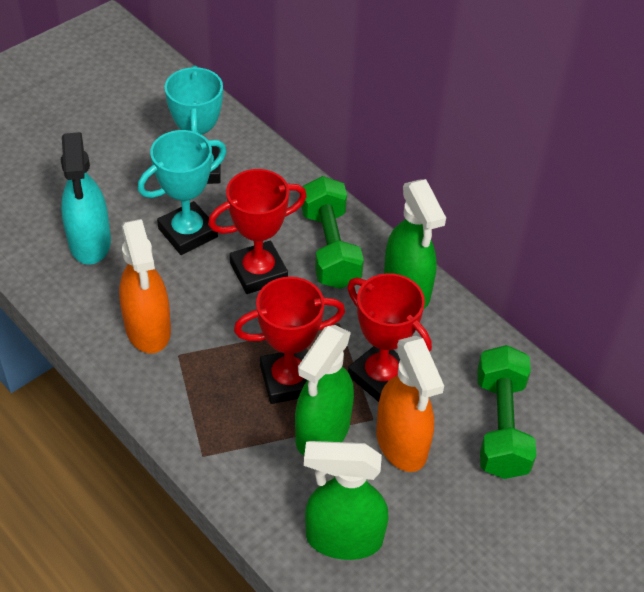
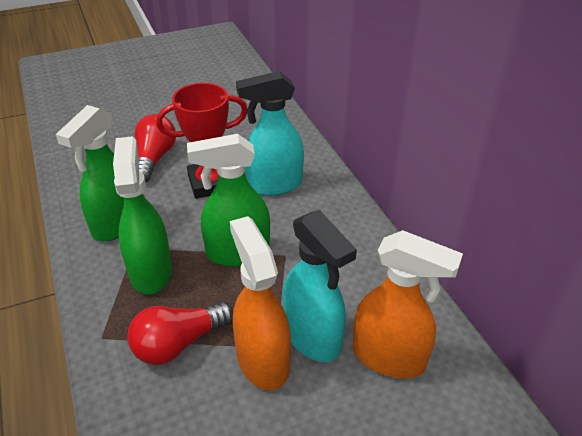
green dumbbell: 2 -> 0
red light bulb: 0 -> 2
red trophy: 3 -> 1
turquoise spray bottle: 1 -> 2
turquoise trophy: 2 -> 0

